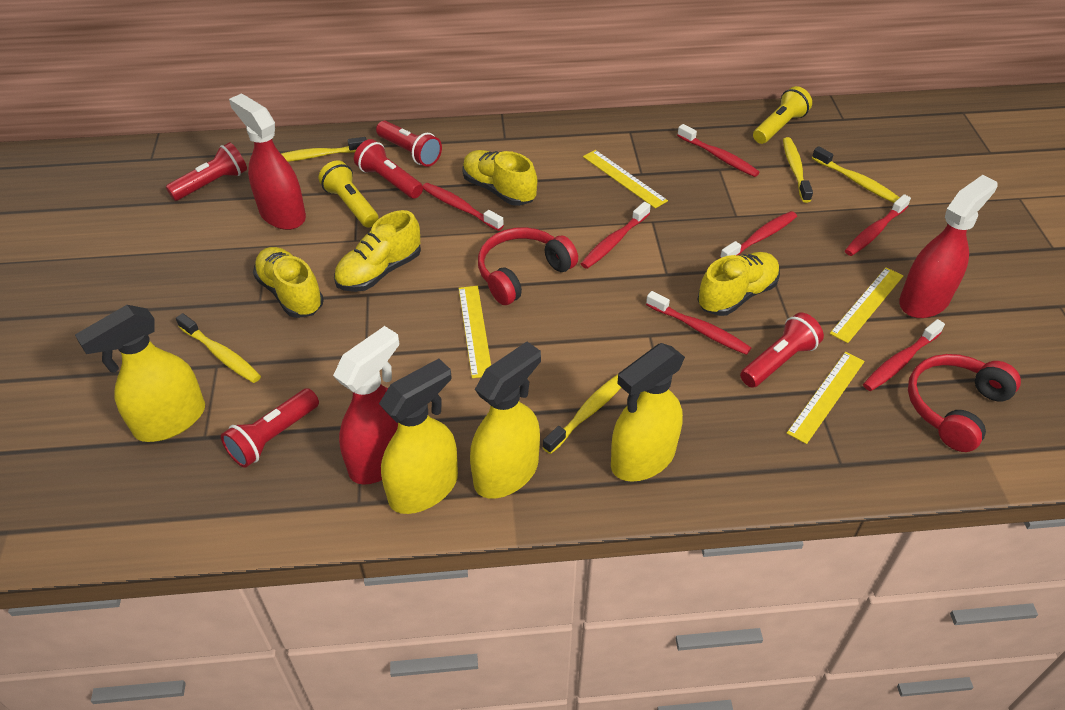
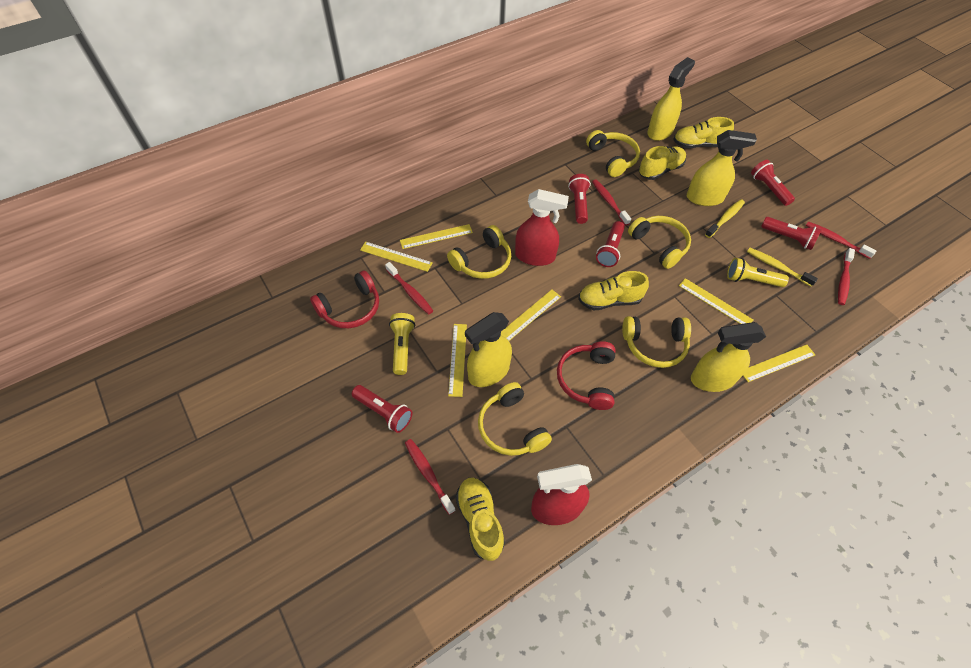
red spray bottle: 3 -> 2
red toothbrush: 7 -> 5
yellow headphones: 0 -> 5
yellow ruler: 4 -> 6
yellow toothbrush: 5 -> 2

